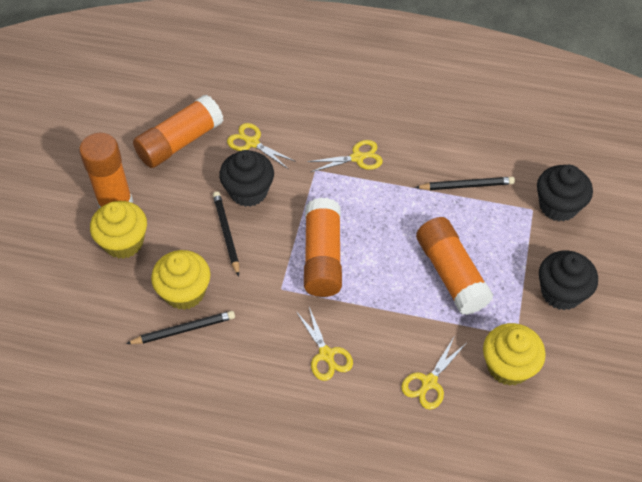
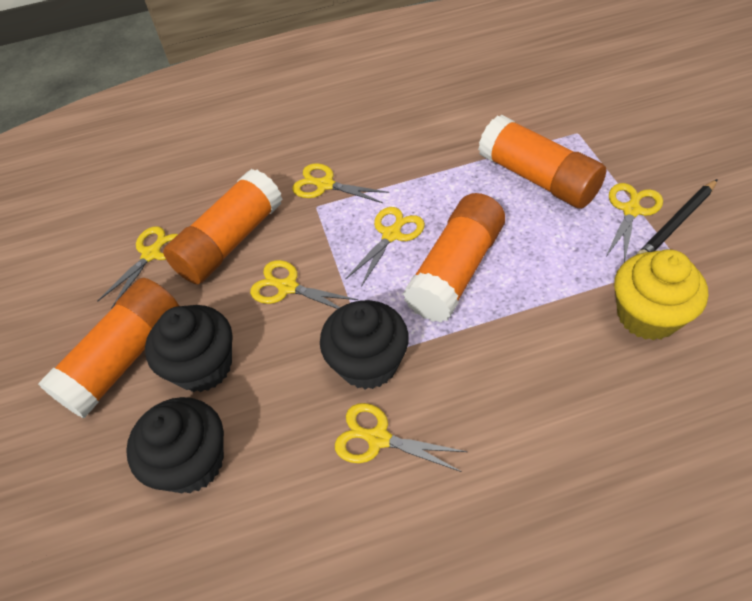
black pencil: 3 -> 1
yellow cupcake: 3 -> 1
yellow scissors: 4 -> 6

